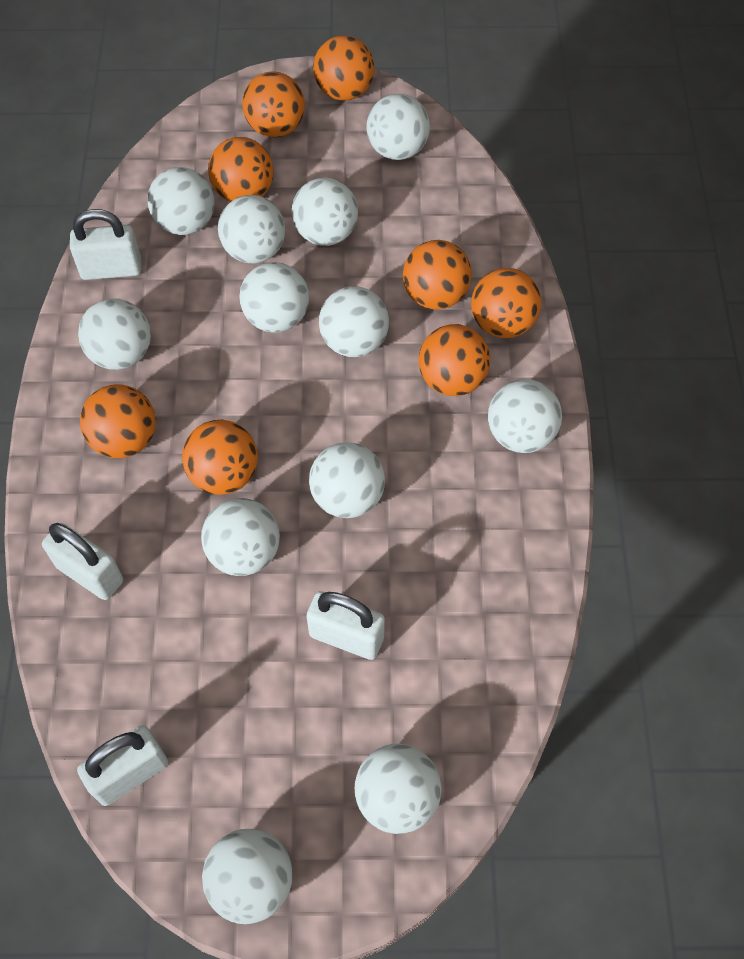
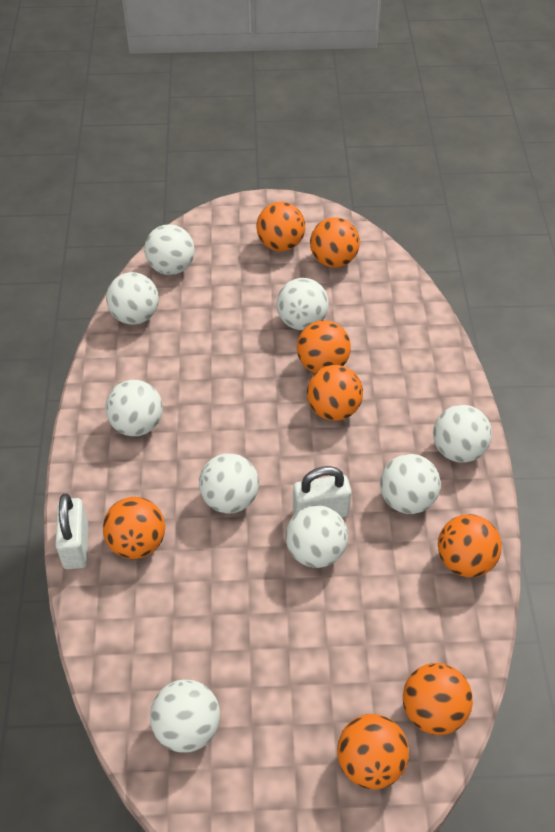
white ball: 12 -> 9
white padlock: 4 -> 2

